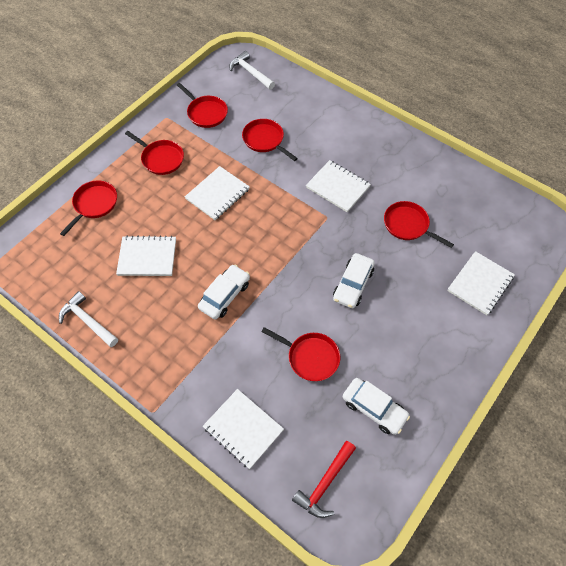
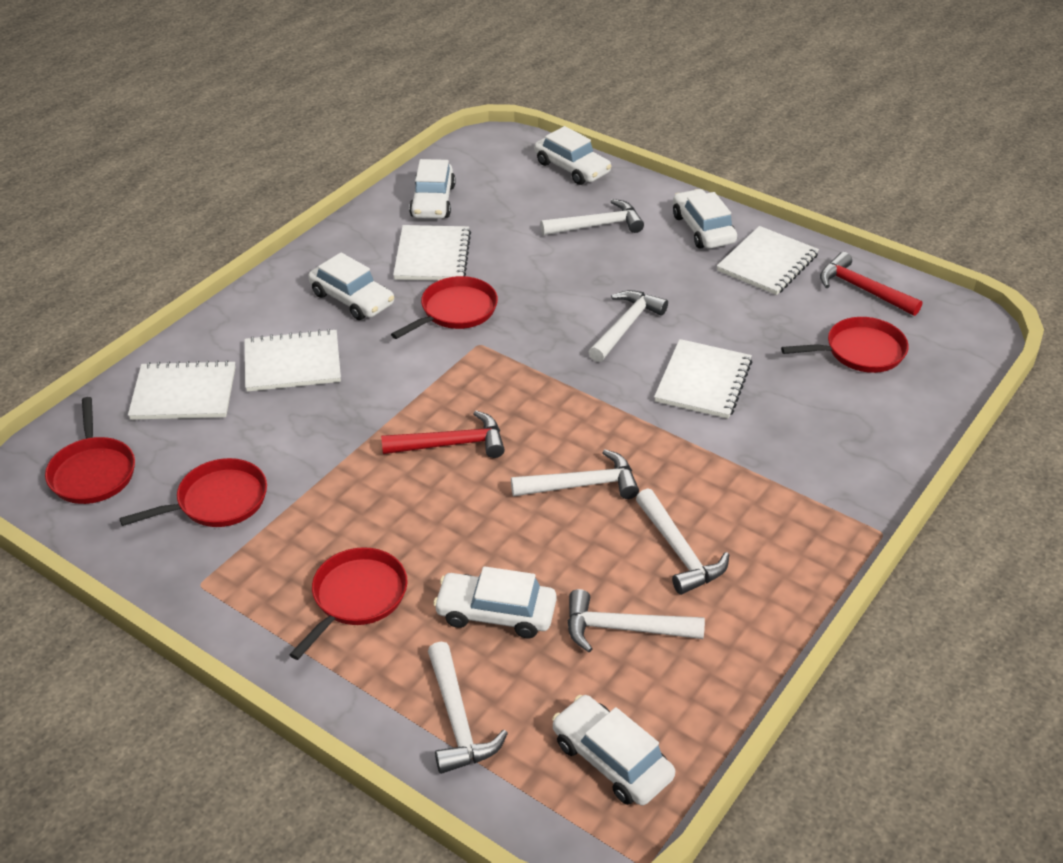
red hammer: 1 -> 2
red pan: 6 -> 5
white car: 3 -> 6
white hammer: 2 -> 6

